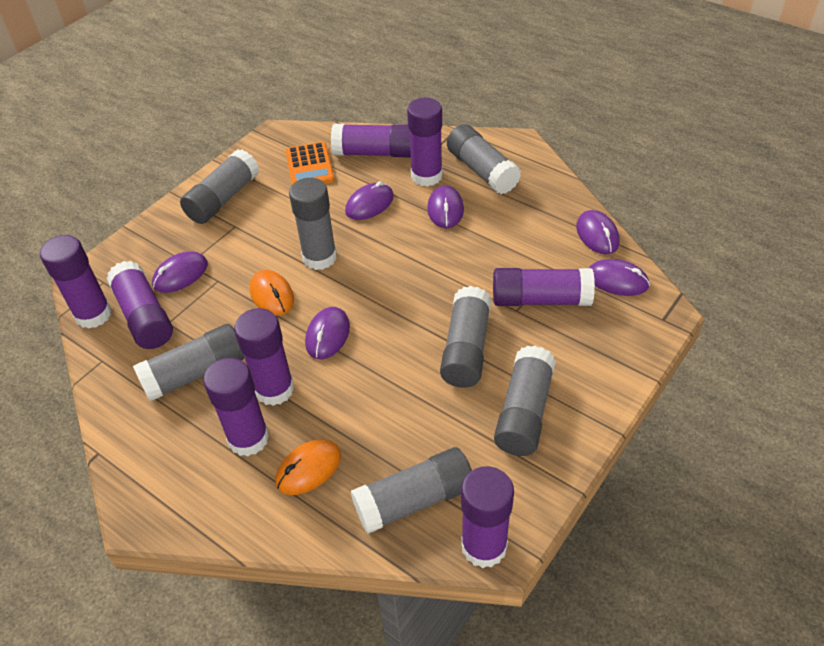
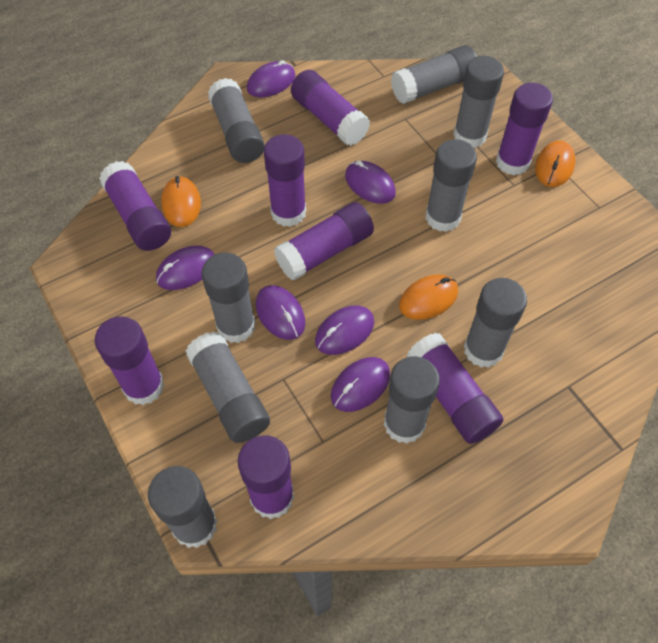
grey glue stick: 7 -> 9
orange calculator: 1 -> 0
orange mouse: 2 -> 3

